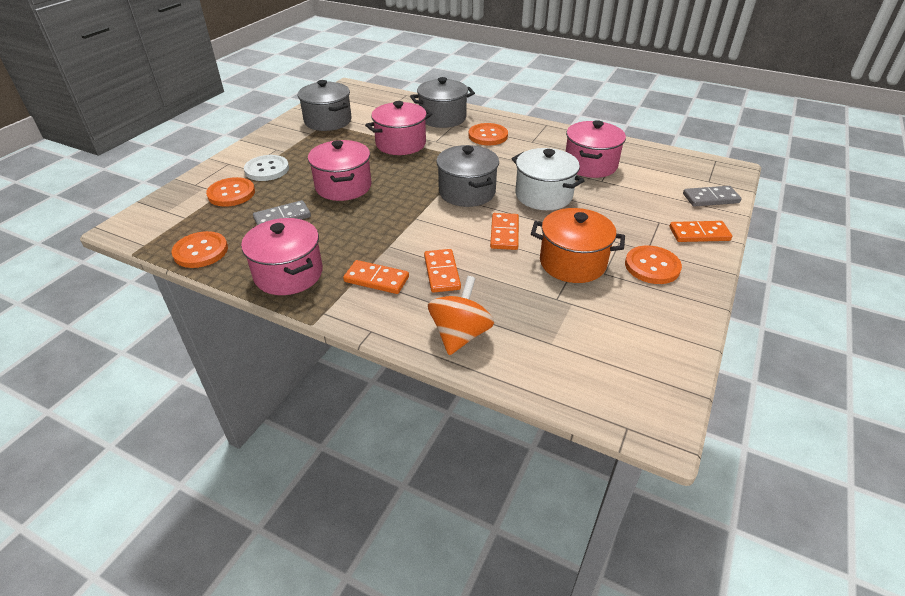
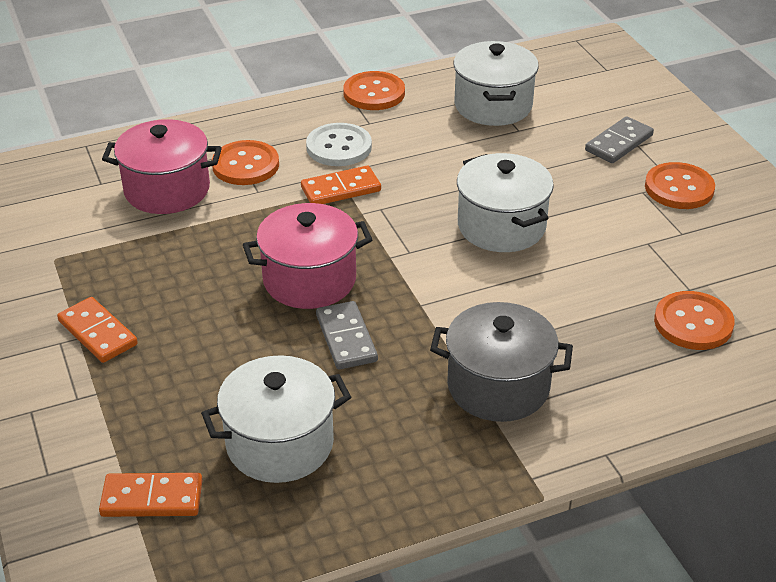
grey pot: 3 -> 1
orange domino: 4 -> 3
orange pot: 1 -> 0
orange spinning top: 1 -> 0
pink pot: 4 -> 2
white pot: 1 -> 3

